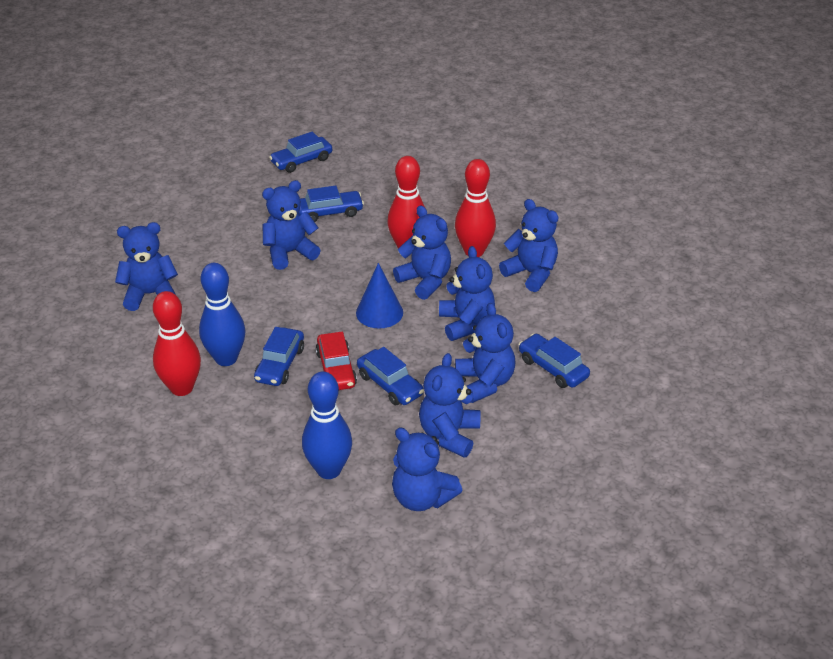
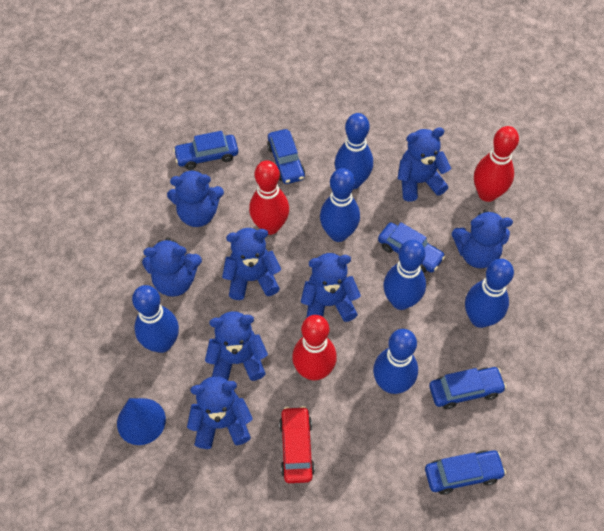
blue bowling pin: 2 -> 6

